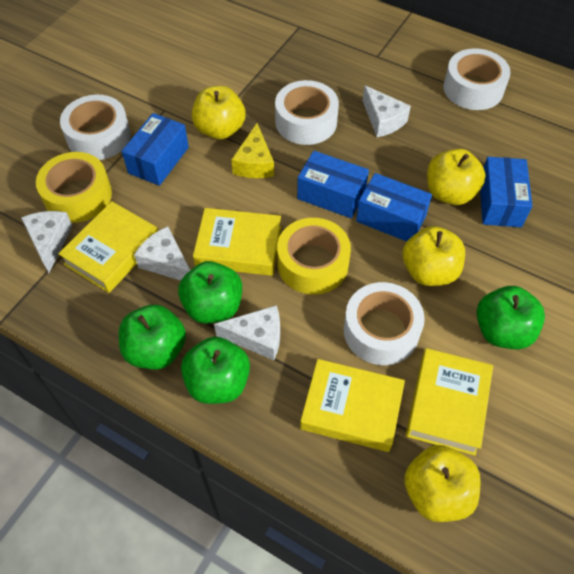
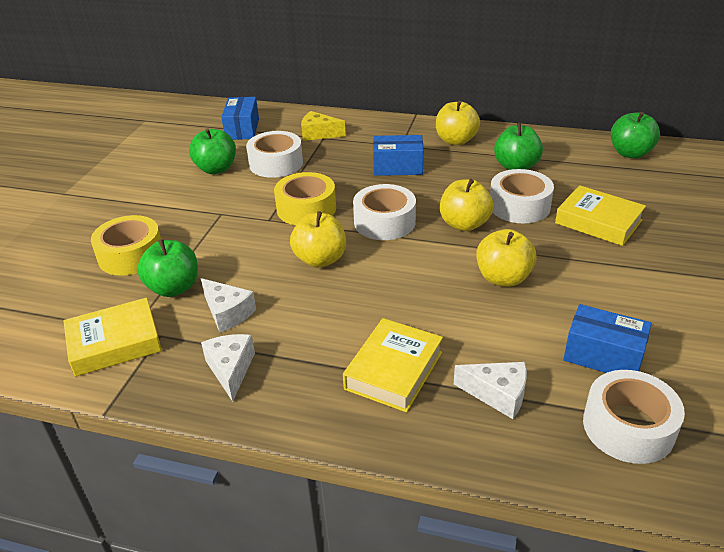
blue box: 4 -> 3
white cheese: 4 -> 3
yellow book: 4 -> 3

